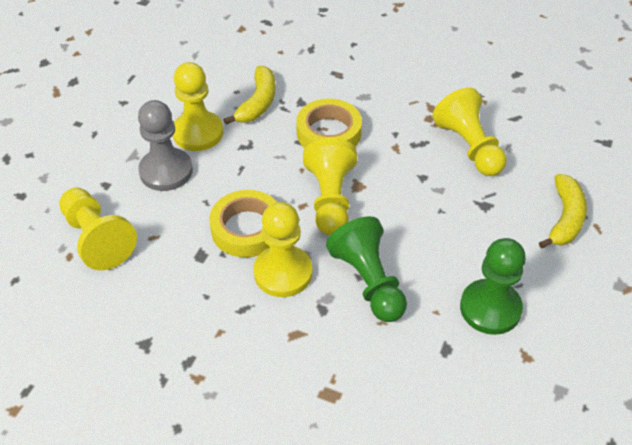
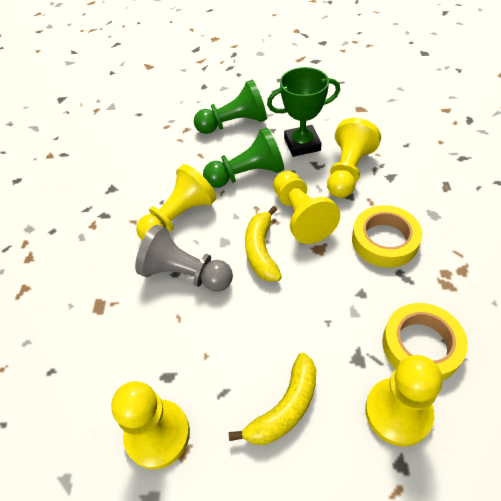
green trophy: 0 -> 1

